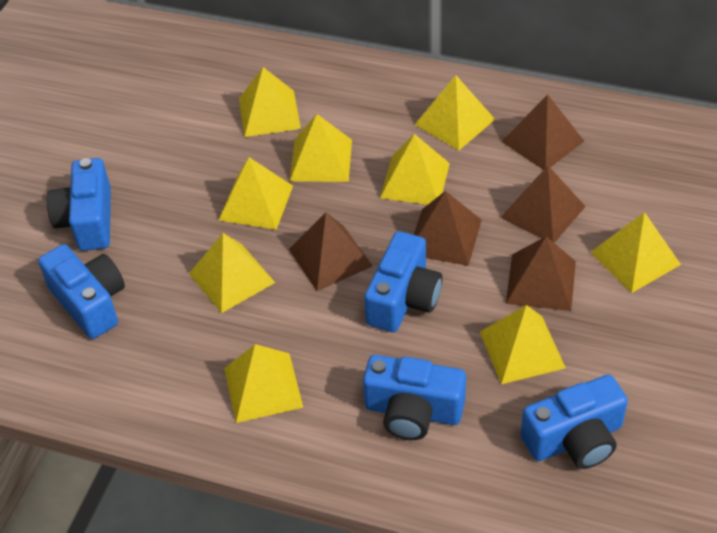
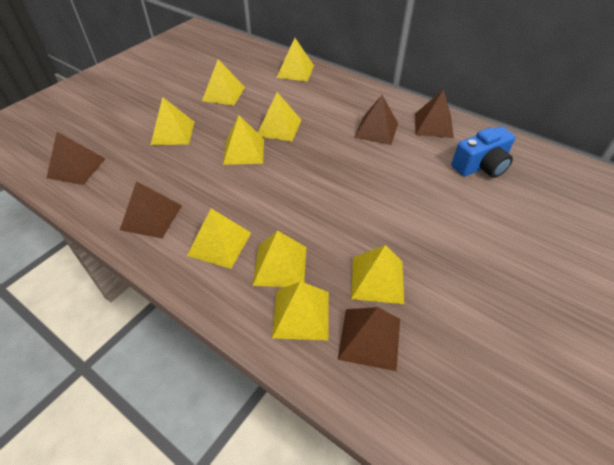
blue camera: 5 -> 1

